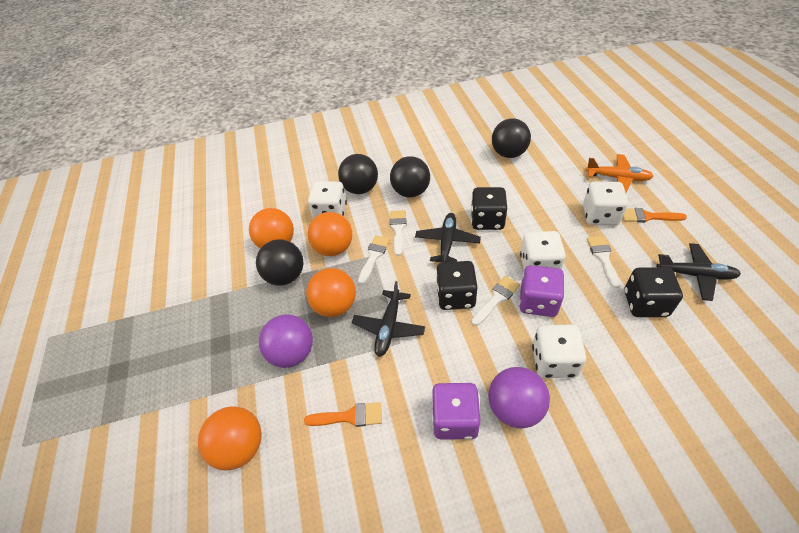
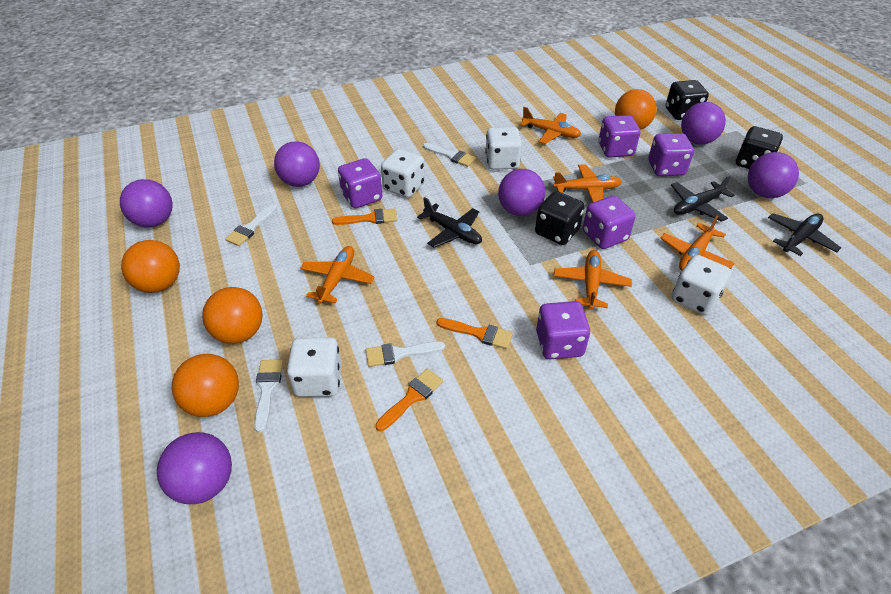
black ball: 4 -> 0
orange brush: 2 -> 3
orange plane: 1 -> 5
purple ball: 2 -> 6
purple dice: 2 -> 5

